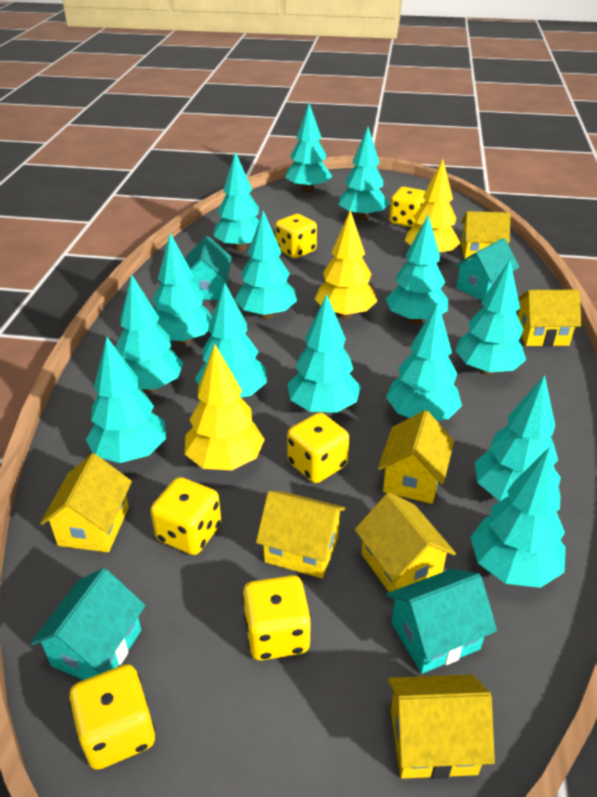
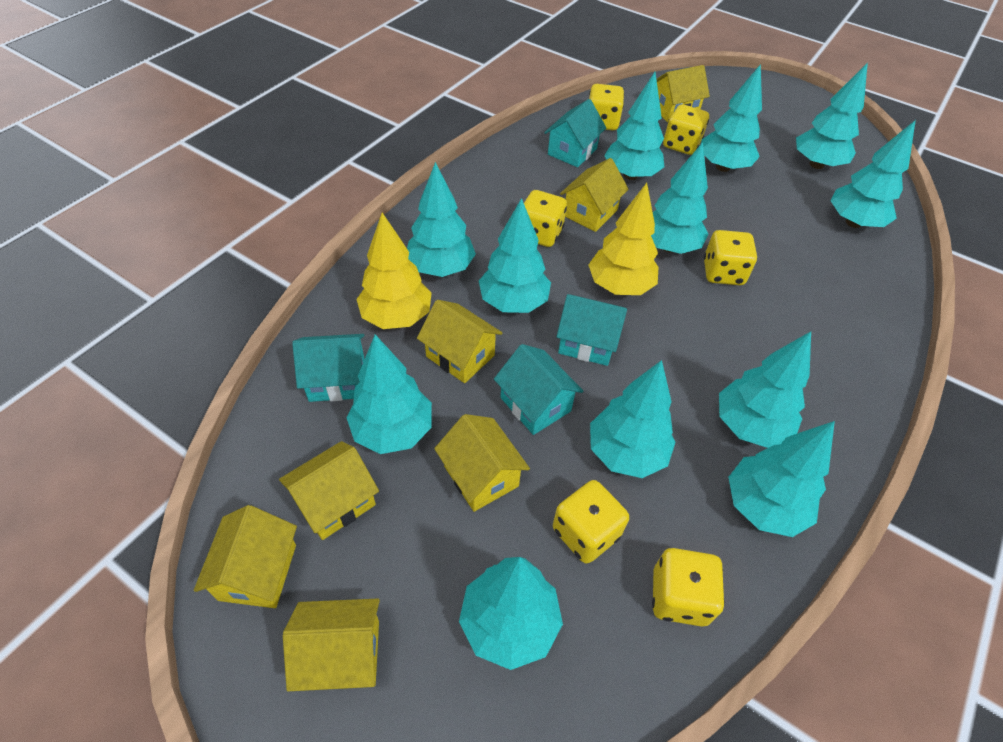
turquoise tree: 14 -> 12
yellow tree: 3 -> 2

